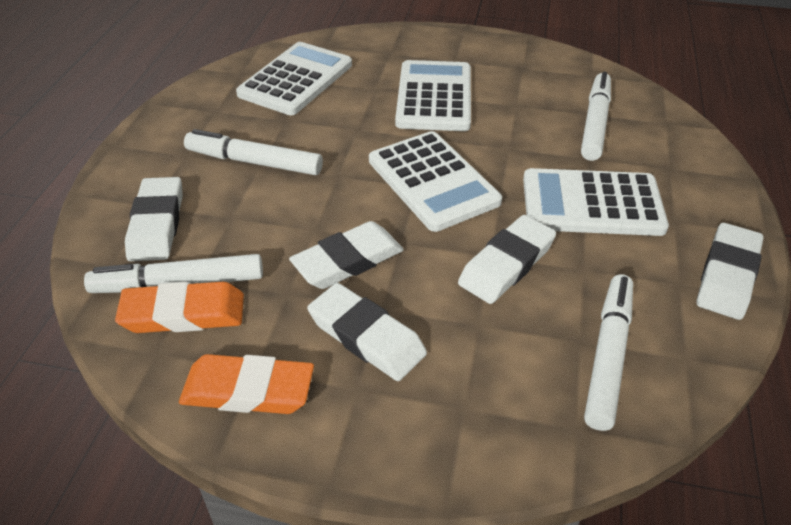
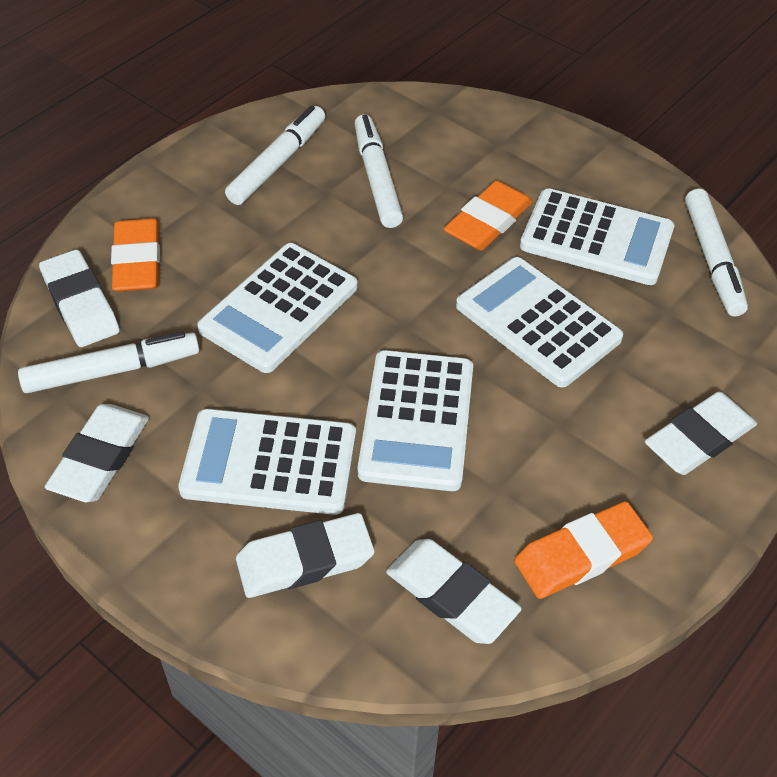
orange eraser: 2 -> 3
white calculator: 4 -> 5

